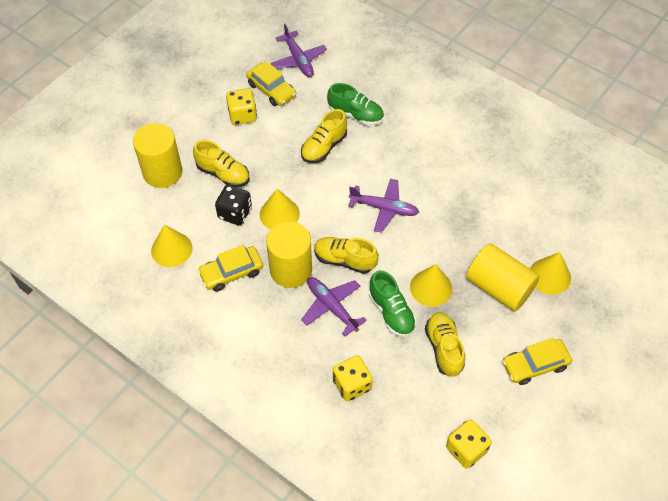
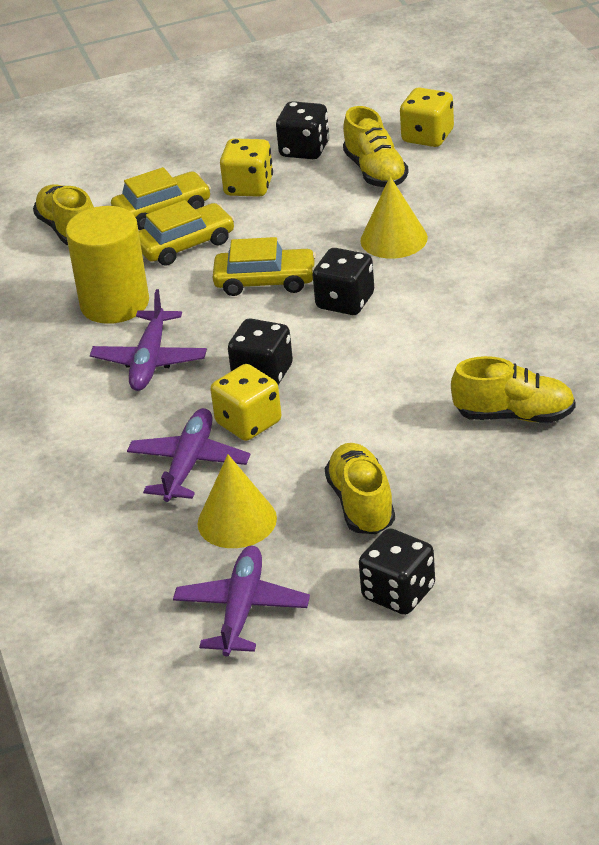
black dice: 1 -> 4
green shoe: 2 -> 0
yellow cone: 4 -> 2
yellow cylinder: 3 -> 1

